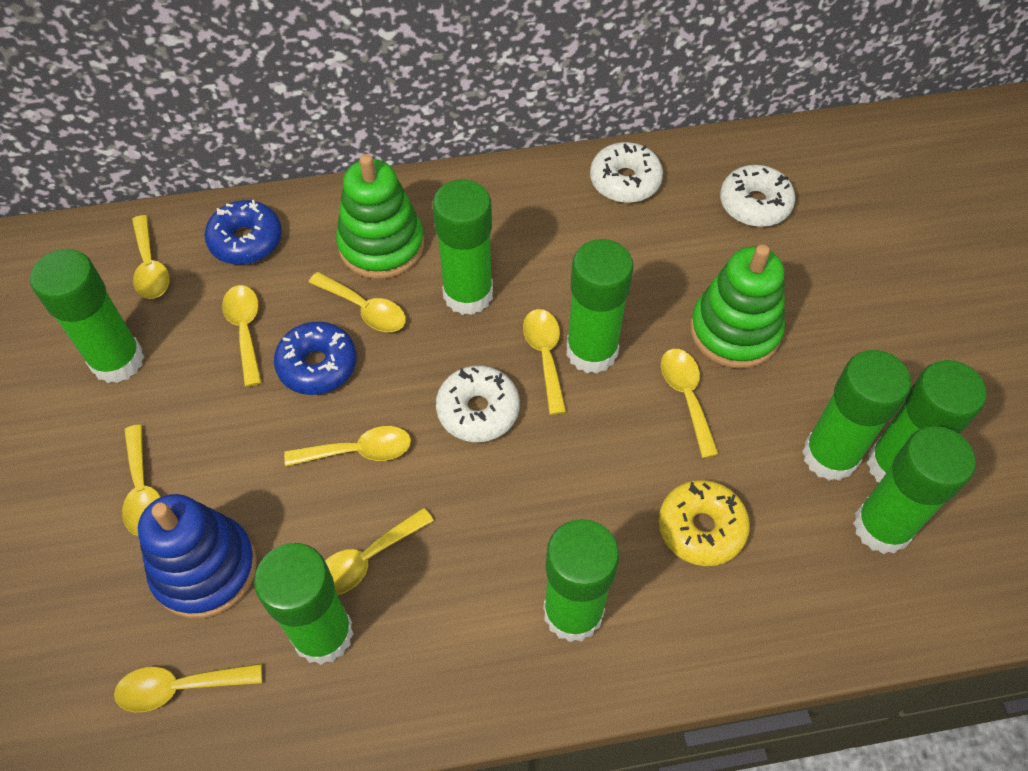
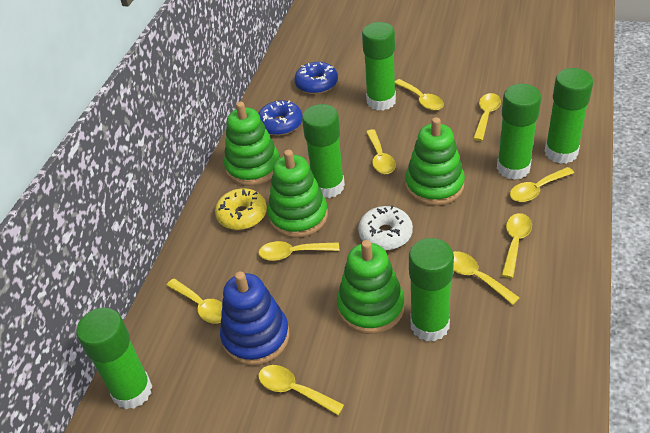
green glue stick: 8 -> 6
green stacking toy: 2 -> 4
white donut: 3 -> 1

